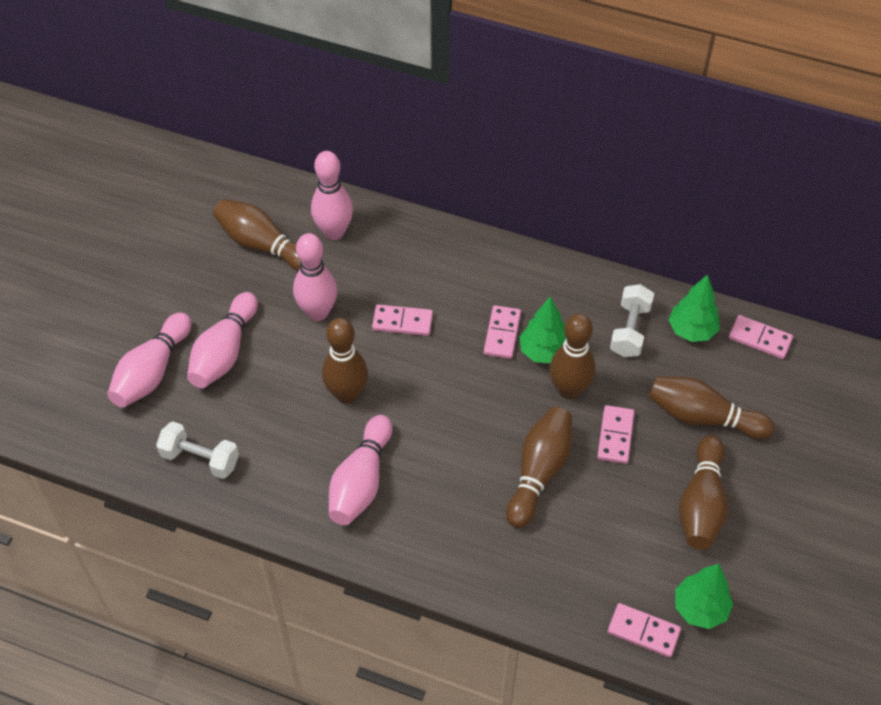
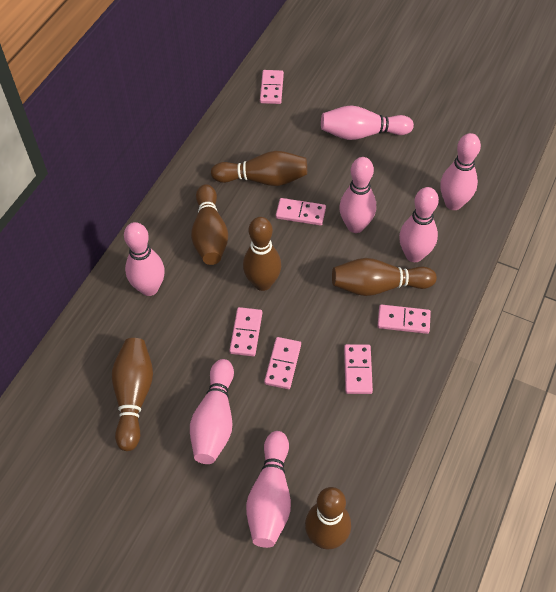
green tree: 3 -> 0
pink bowling pin: 5 -> 7
pink domino: 5 -> 6
white dumbbell: 2 -> 0

